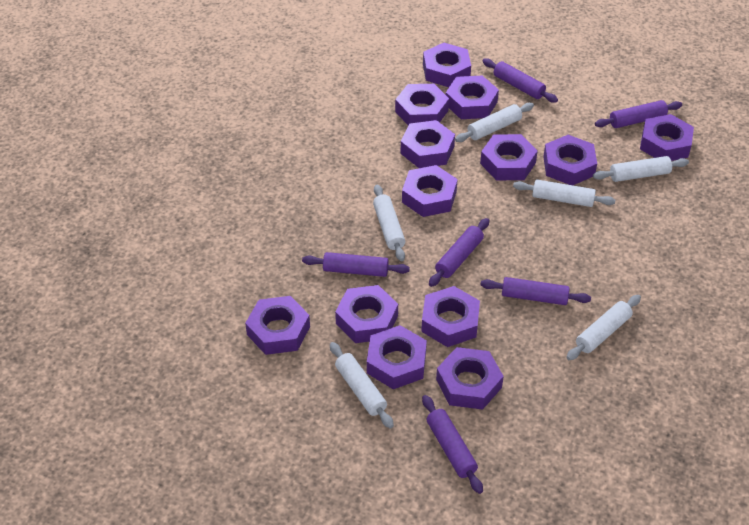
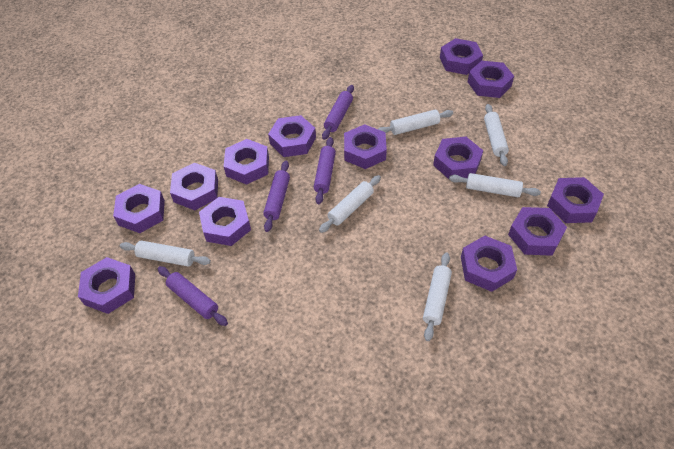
purple rolling pin: 6 -> 4

